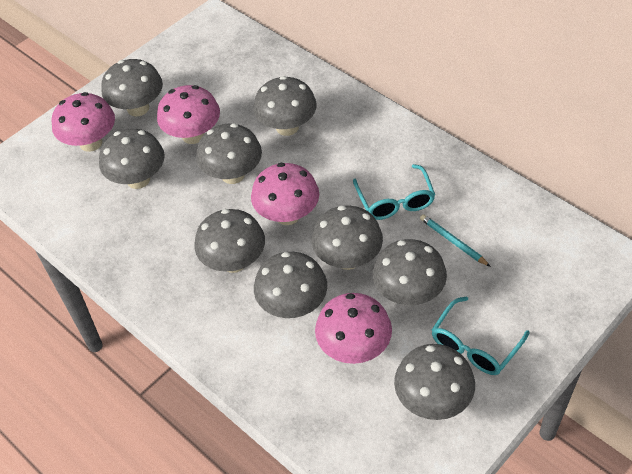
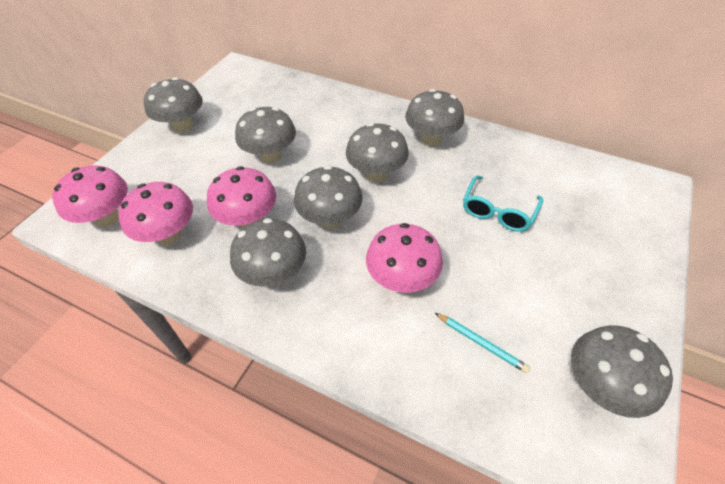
grey mushroom: 9 -> 7
turquoise glasses: 2 -> 1

